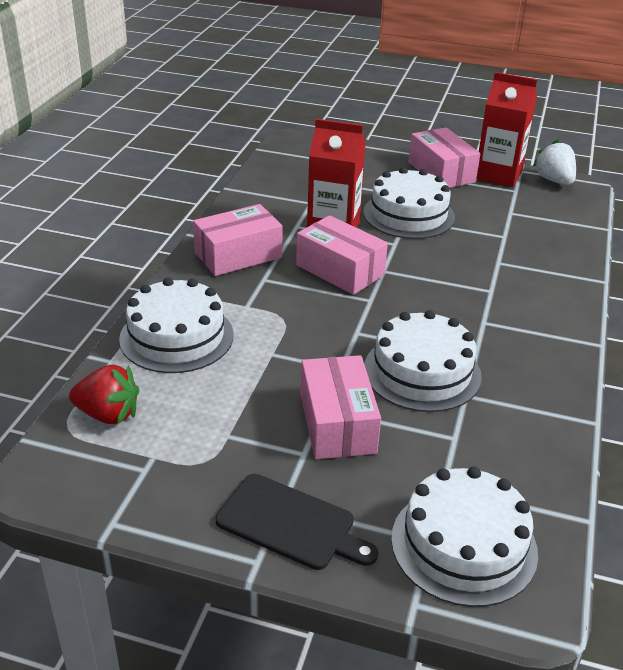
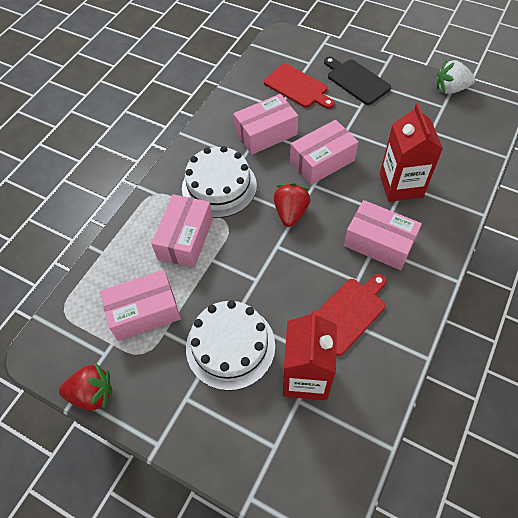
pink box: 4 -> 5
red cutting board: 0 -> 2
red strawberry: 1 -> 2
white cake: 4 -> 2

